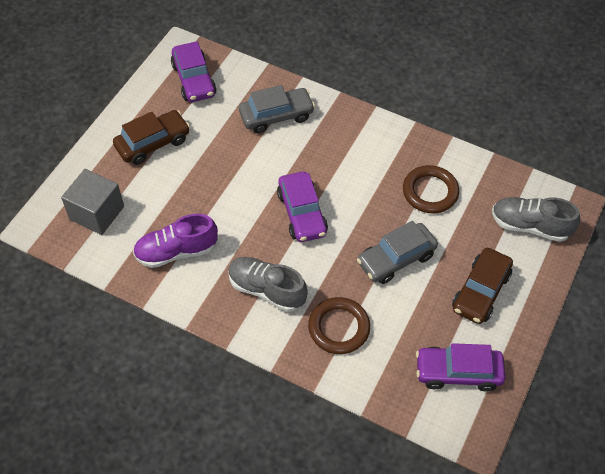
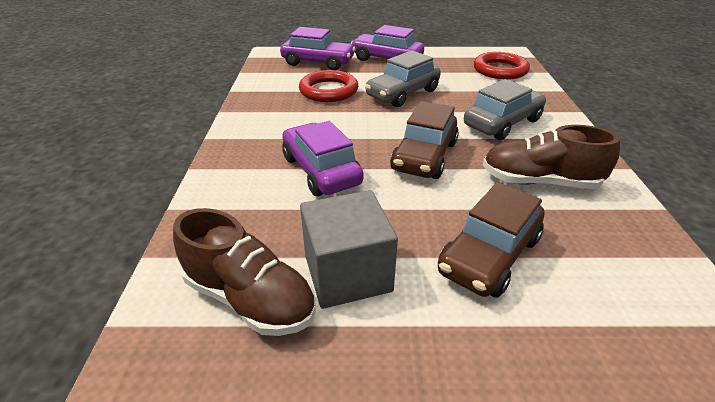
brown ring: 2 -> 0
brown shoe: 0 -> 2
grey shoe: 2 -> 0
purple shoe: 1 -> 0
red ring: 0 -> 2

